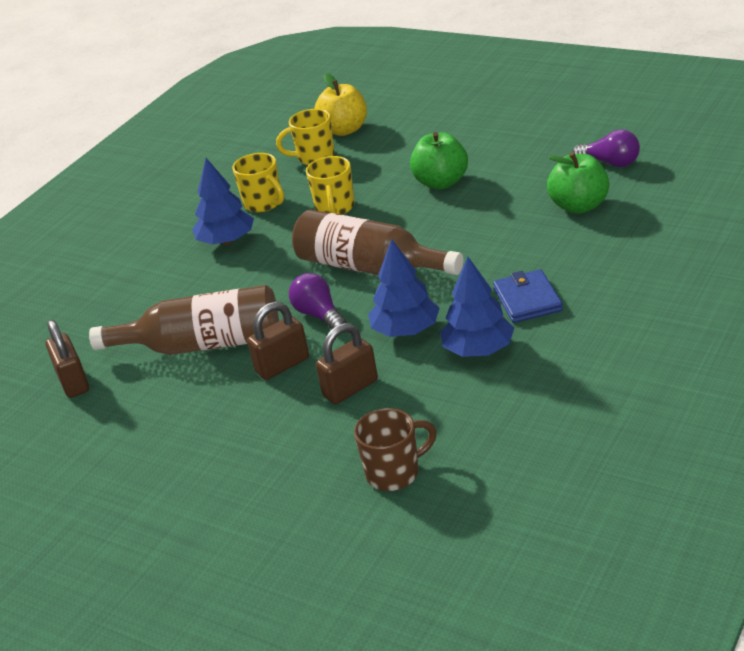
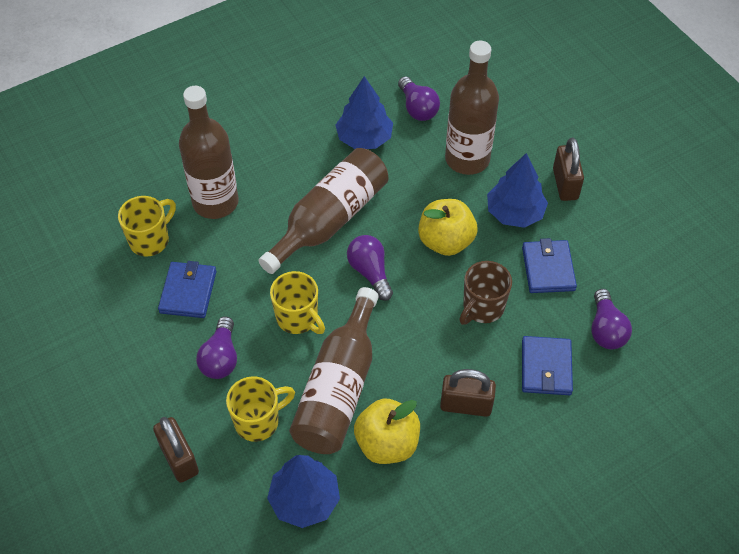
blue wallet: 1 -> 3
brown bottle: 2 -> 4
green apple: 2 -> 0
purple light bulb: 2 -> 4
yellow apple: 1 -> 2

